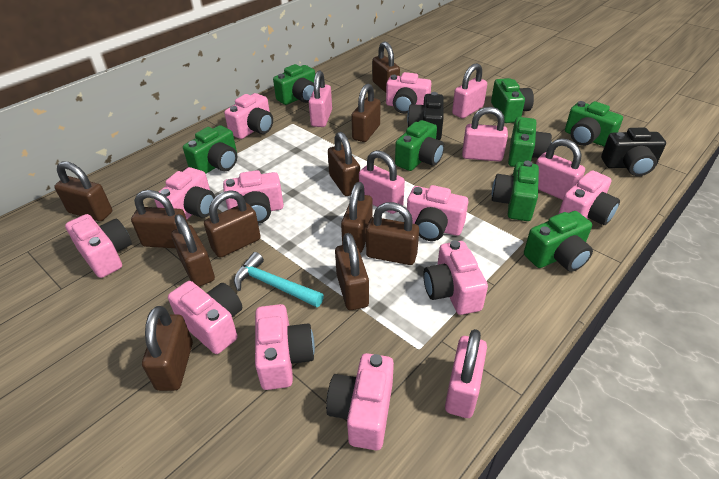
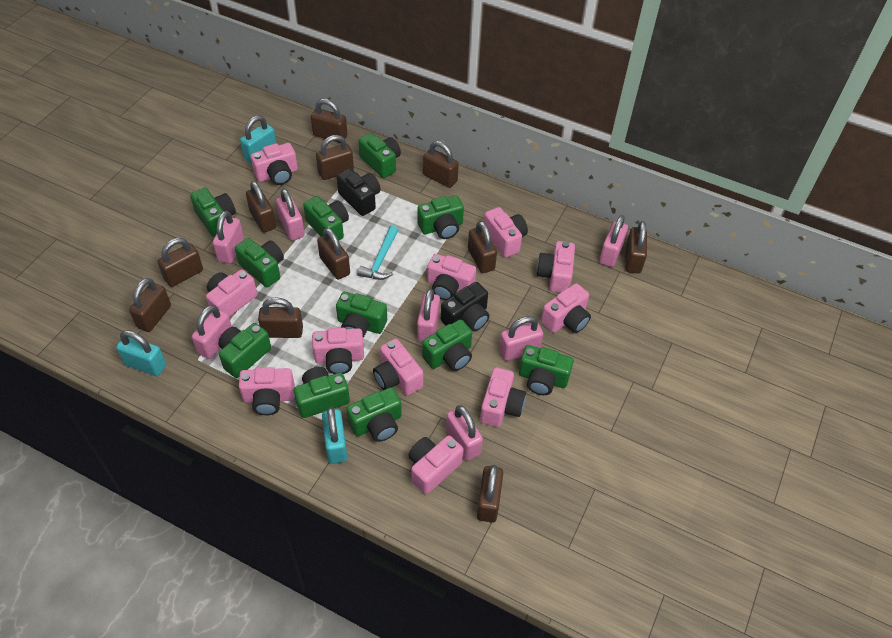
green camera: 8 -> 11
pink padlock: 6 -> 7
turquoise padlock: 0 -> 3

